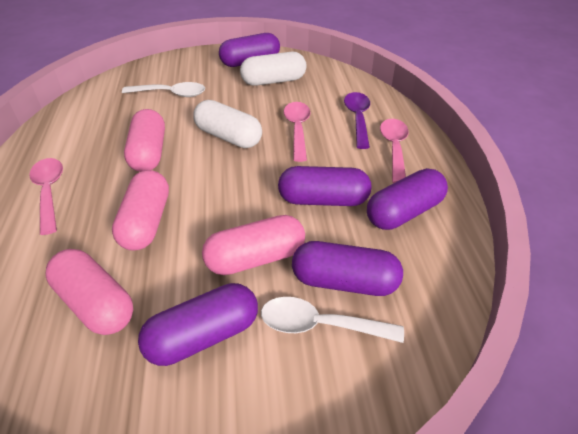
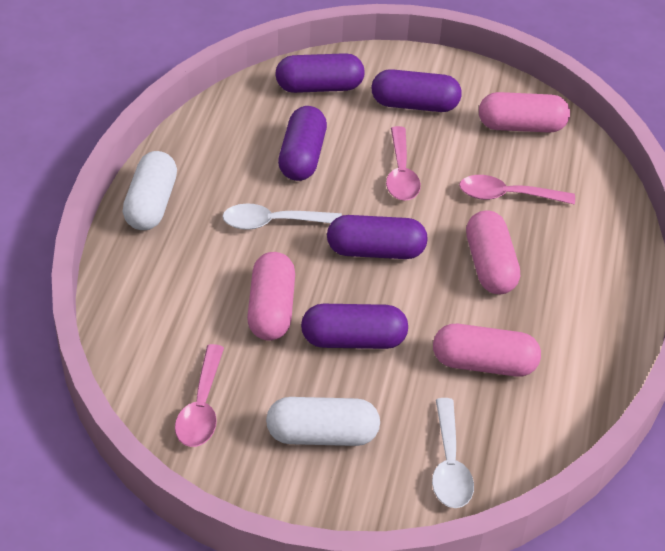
purple spoon: 1 -> 0

